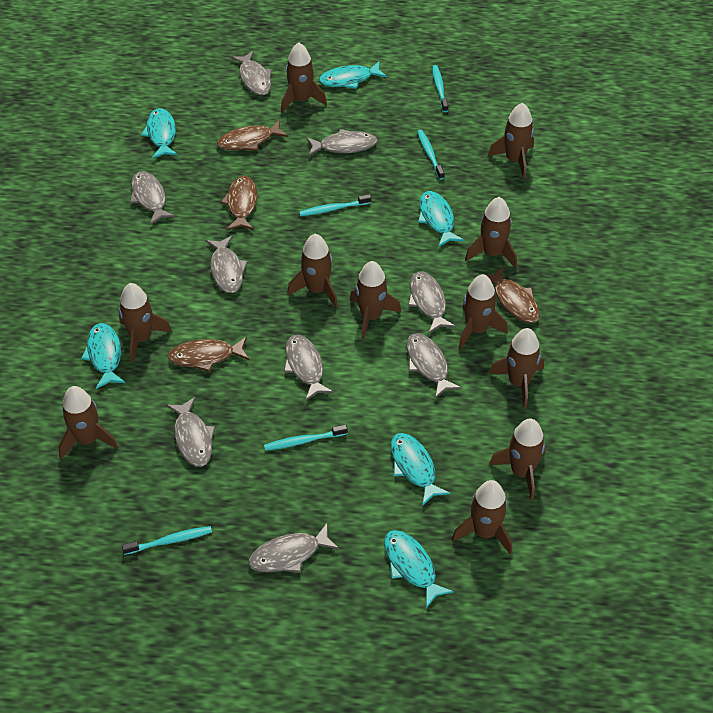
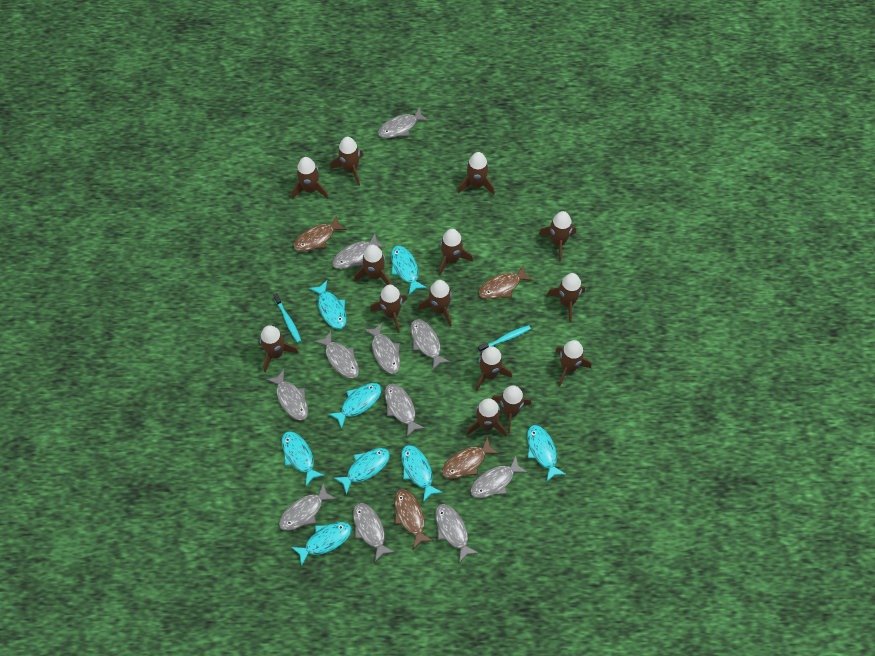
brown rocket: 11 -> 14
grey fish: 9 -> 11
turquoise fish: 6 -> 8
turquoise toothbrush: 5 -> 2

